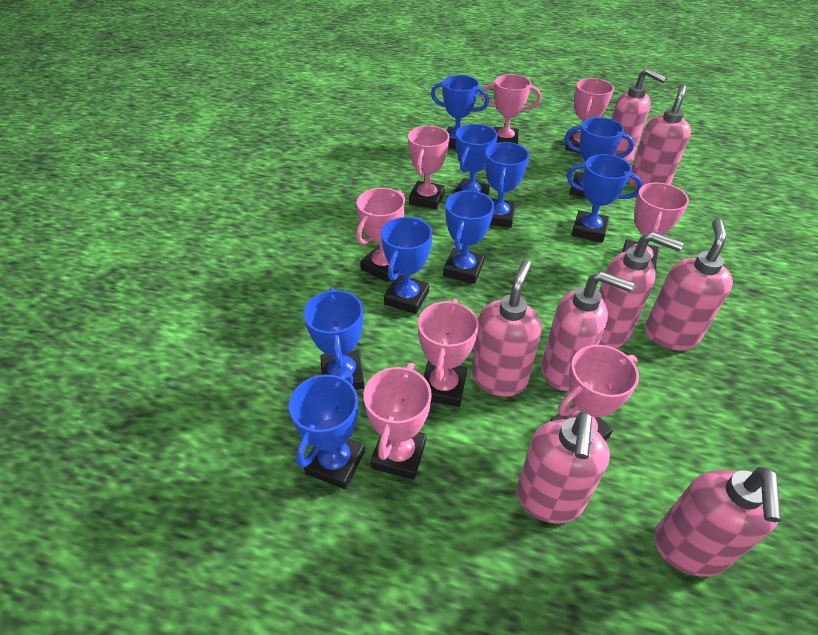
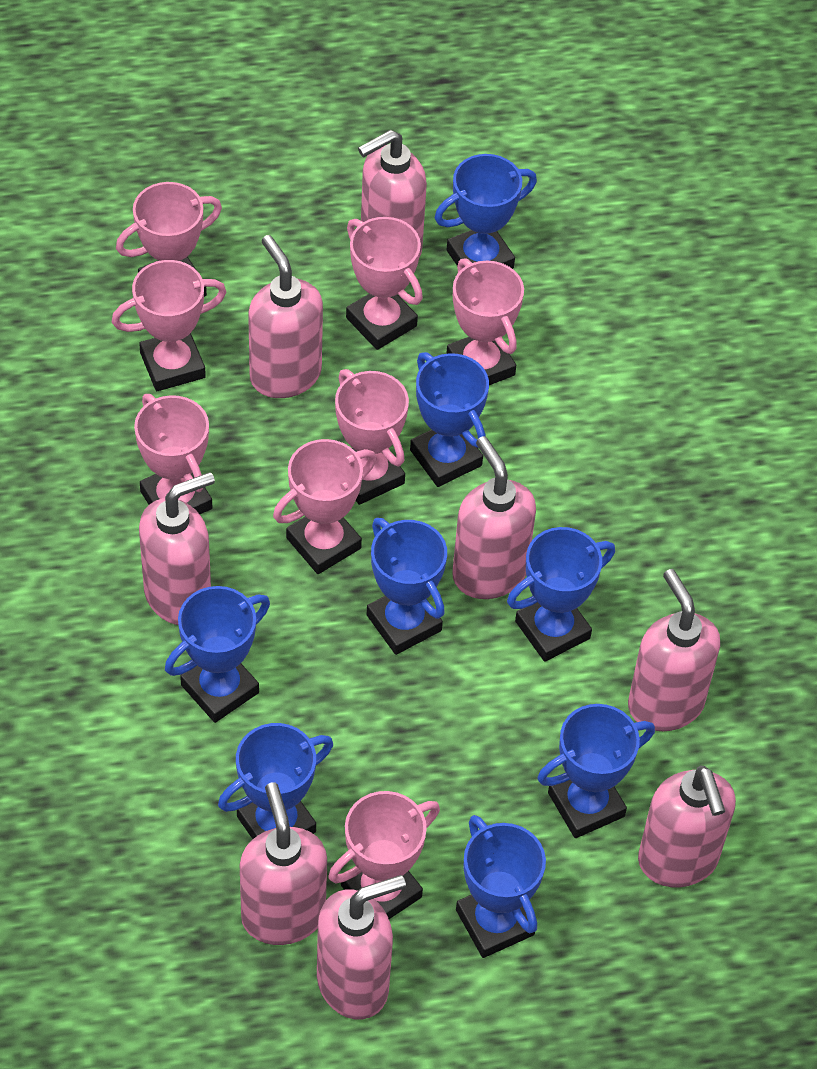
blue trophy: 9 -> 8

